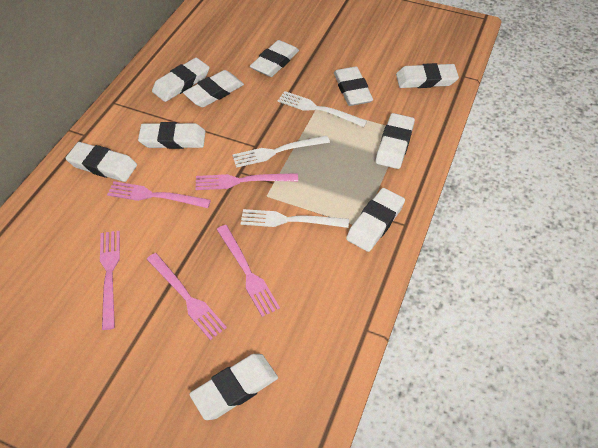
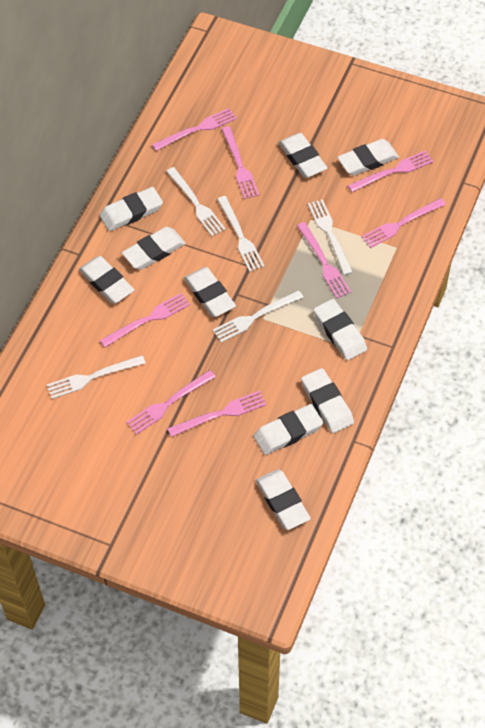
pink fork: 5 -> 8
white fork: 3 -> 5

